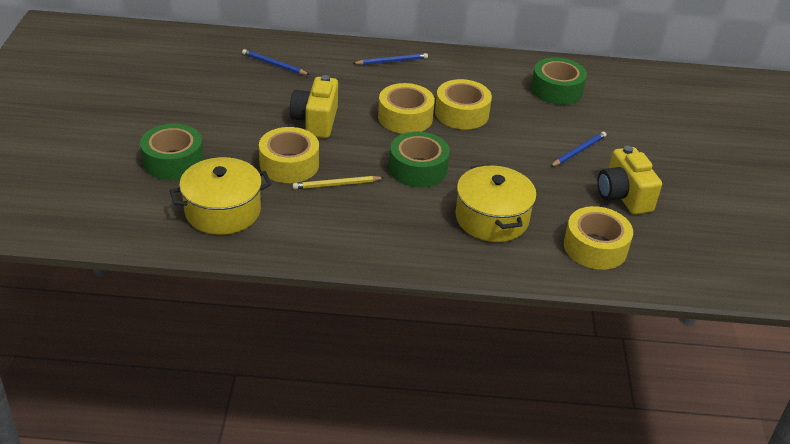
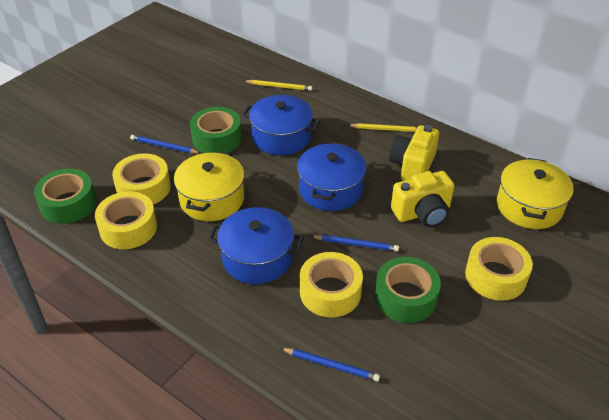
blue pot: 0 -> 3
yellow pencil: 1 -> 2

